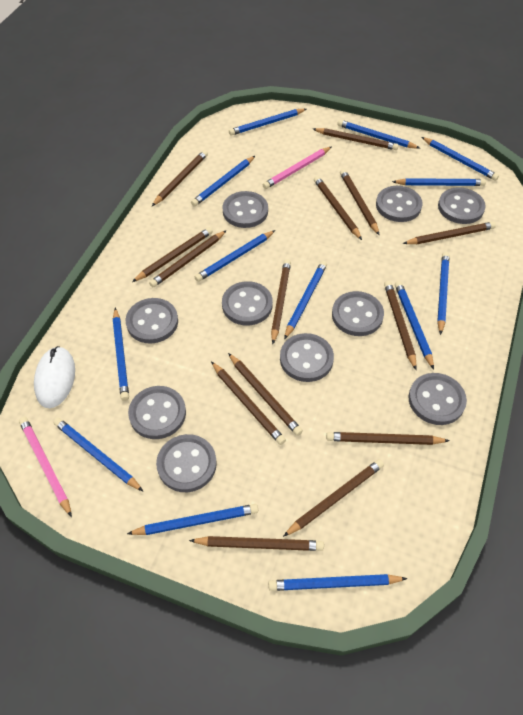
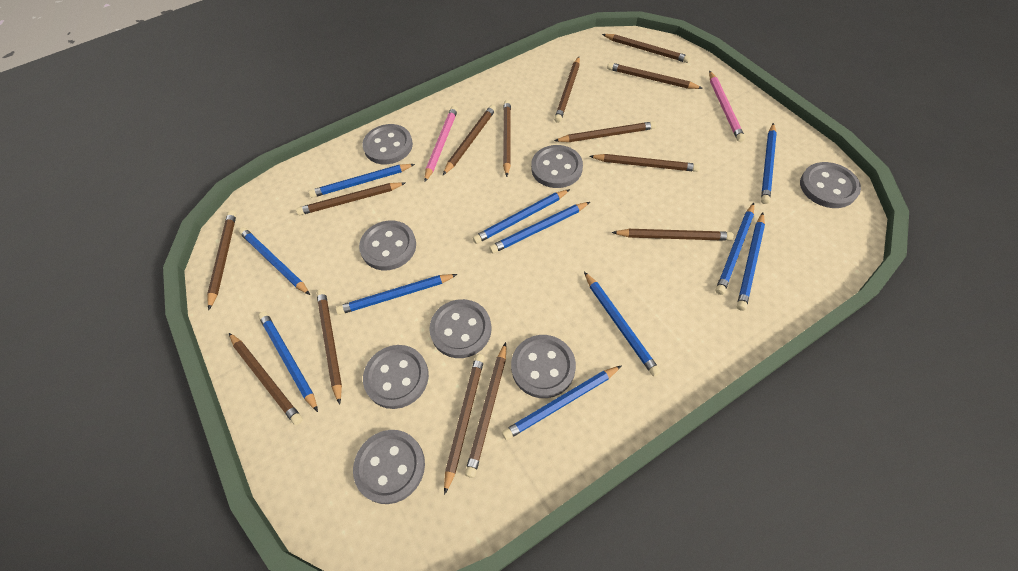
blue pencil: 13 -> 11
grey button: 10 -> 8
white mouse: 1 -> 0

